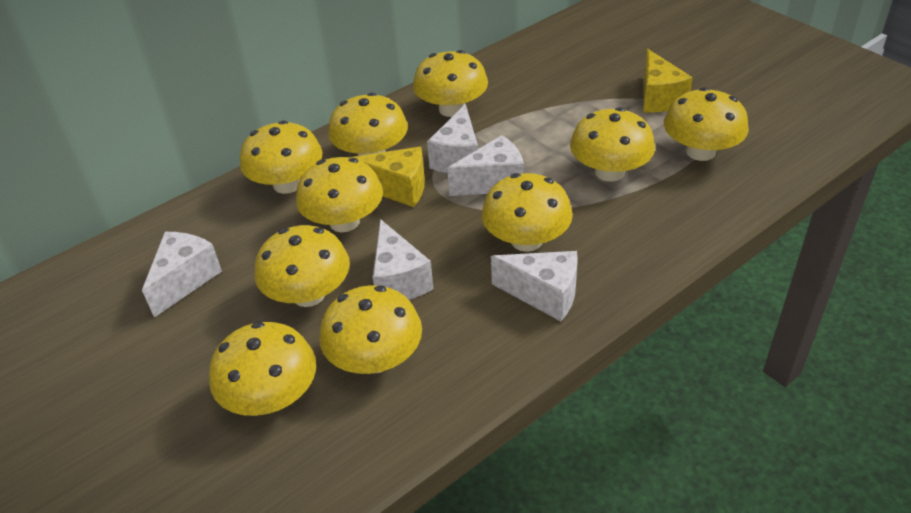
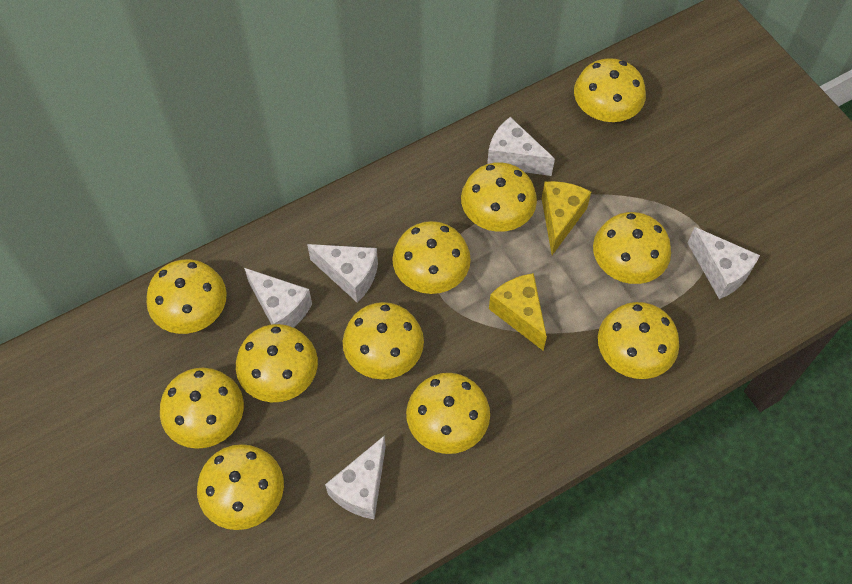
yellow mushroom: 10 -> 11

